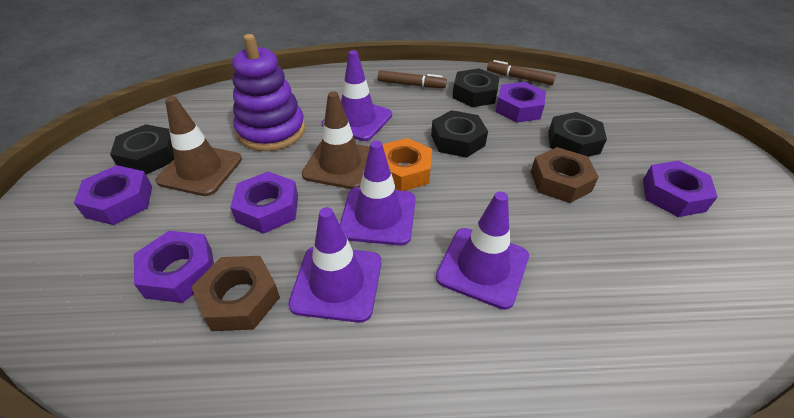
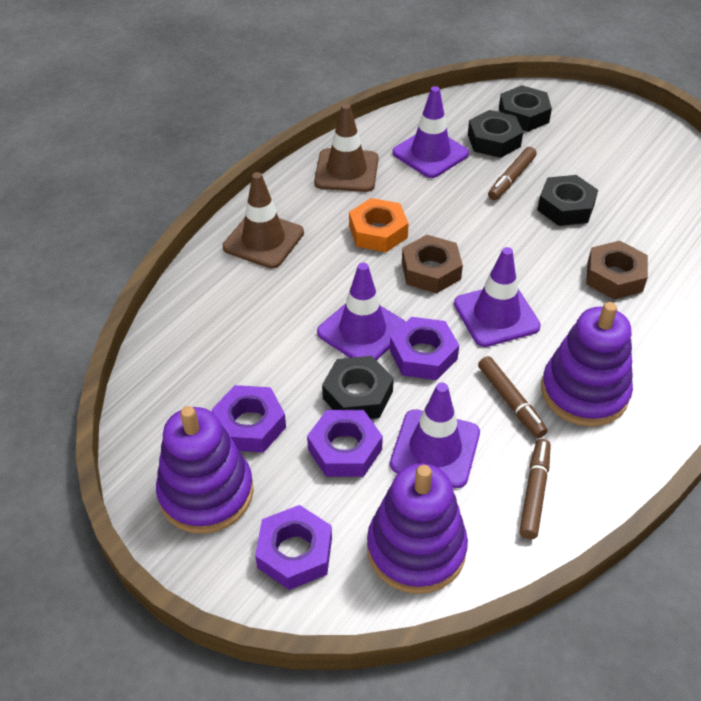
brown marker: 2 -> 3
purple nut: 5 -> 4
purple stacking toy: 1 -> 3

